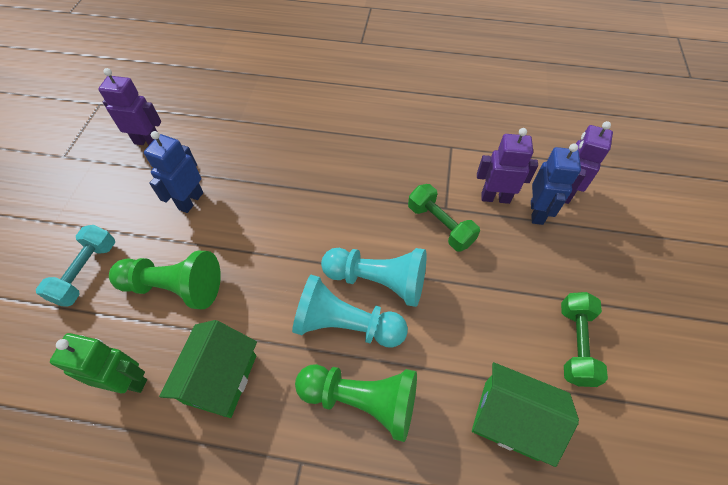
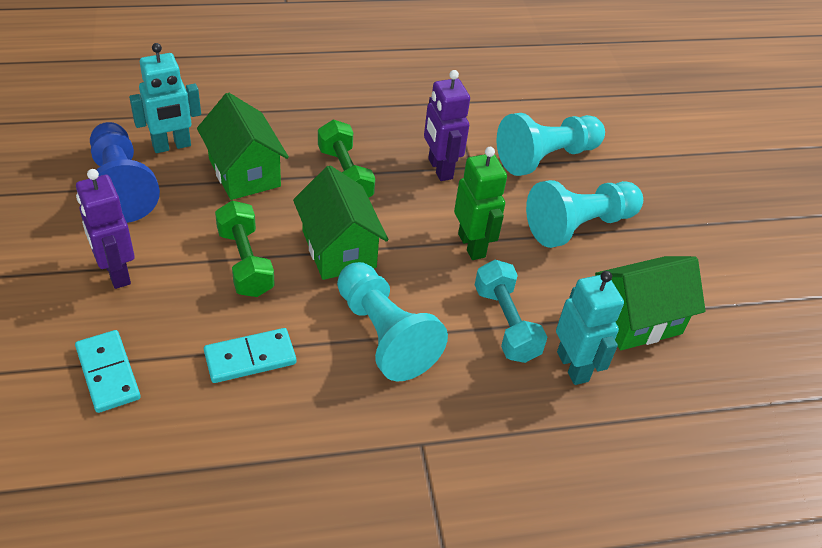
blue pawn: 0 -> 1
blue robot: 2 -> 0
green house: 2 -> 3
green pawn: 2 -> 0
purple robot: 3 -> 2
turquoise domino: 0 -> 2
turquoise pawn: 2 -> 3
turquoise robot: 0 -> 2

